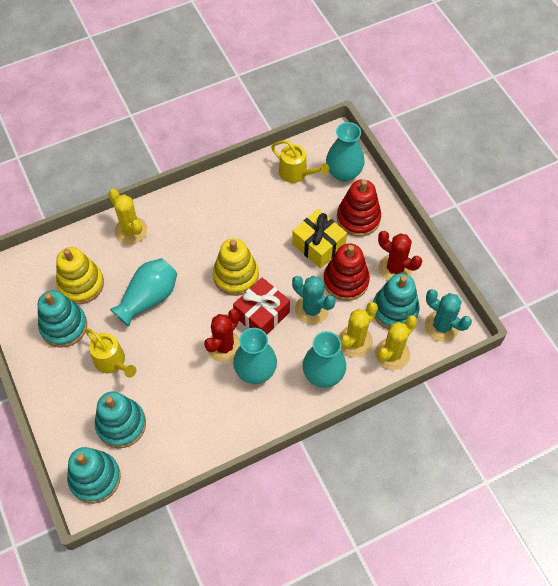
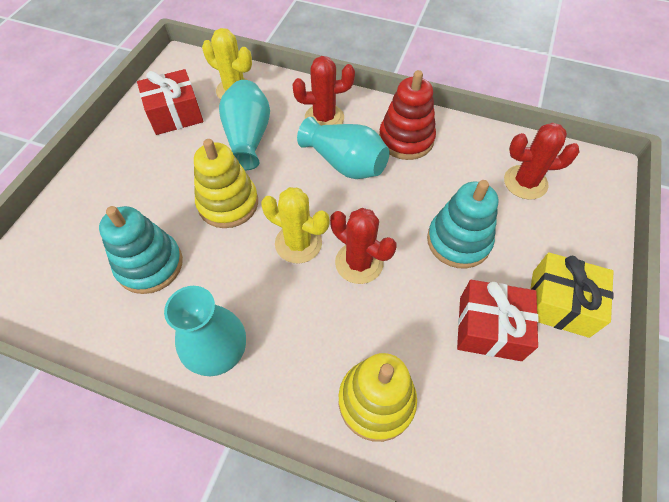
red cactus: 2 -> 3
red gift: 1 -> 2
red stacking toy: 2 -> 1
turquoise cactus: 2 -> 0
turquoise stacking toy: 4 -> 2
turquoise vase: 4 -> 3
yellow cactus: 3 -> 2
yellow watering can: 2 -> 0

